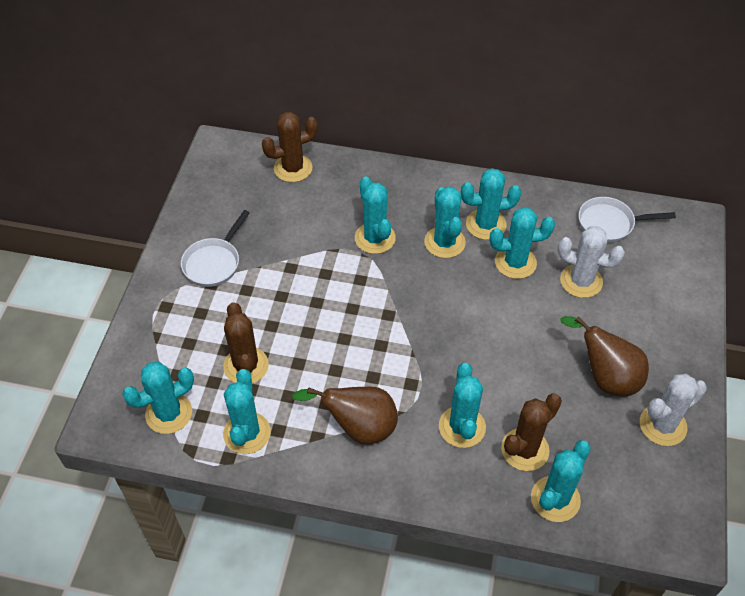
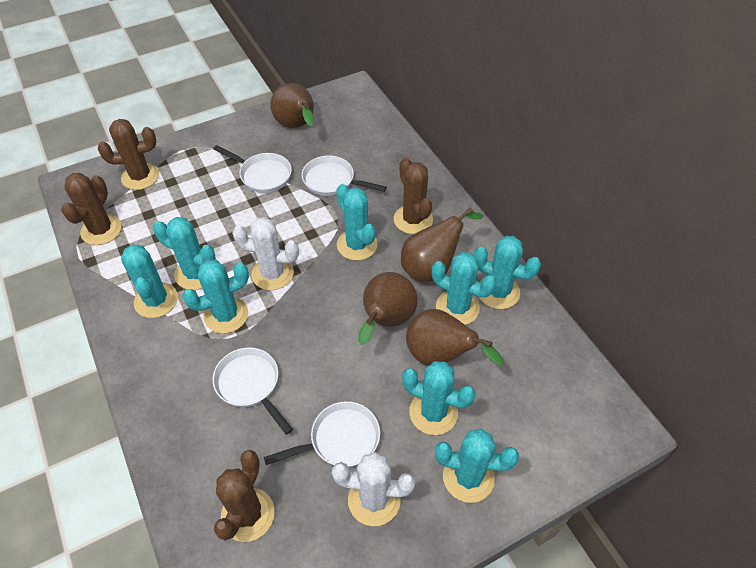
brown cactus: 3 -> 4
brown pear: 2 -> 4
white pan: 2 -> 4

